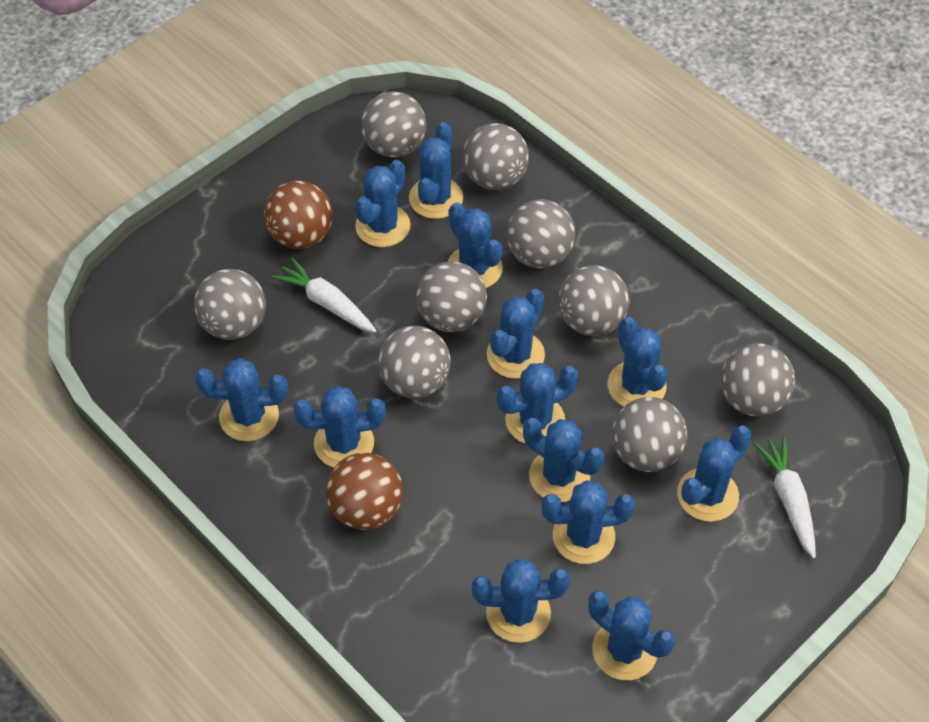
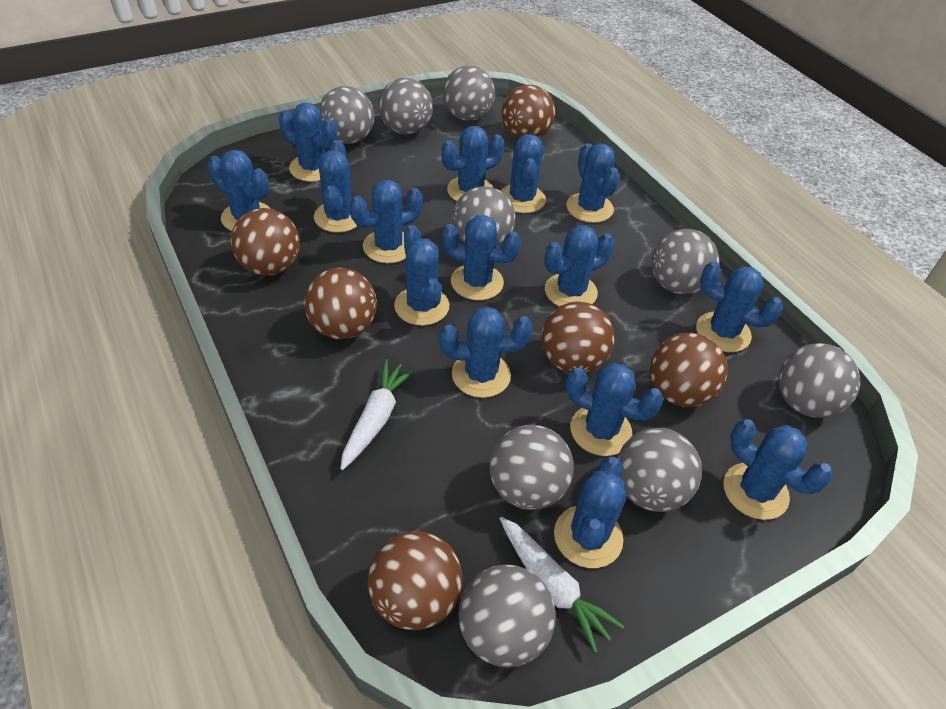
blue cactus: 13 -> 15
brown ball: 2 -> 6

